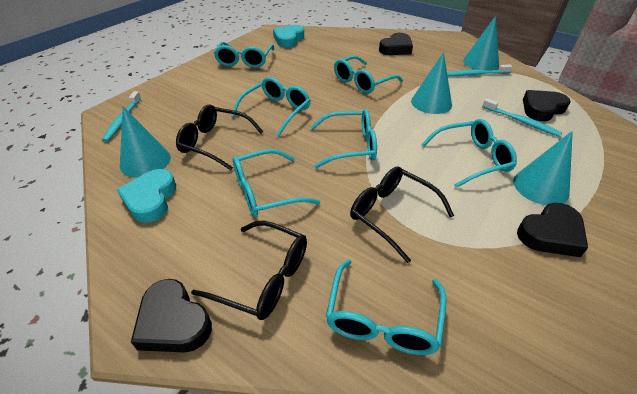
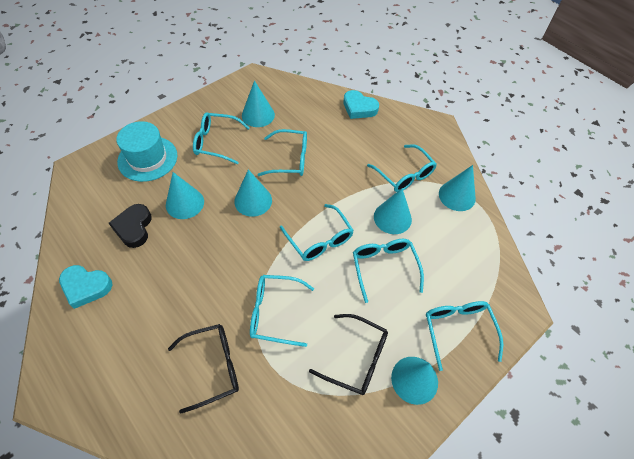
black glasses: 3 -> 2
black heart: 4 -> 1
turquoise cone: 4 -> 6
turquoise hat: 0 -> 1
turquoise toothbrush: 3 -> 0

